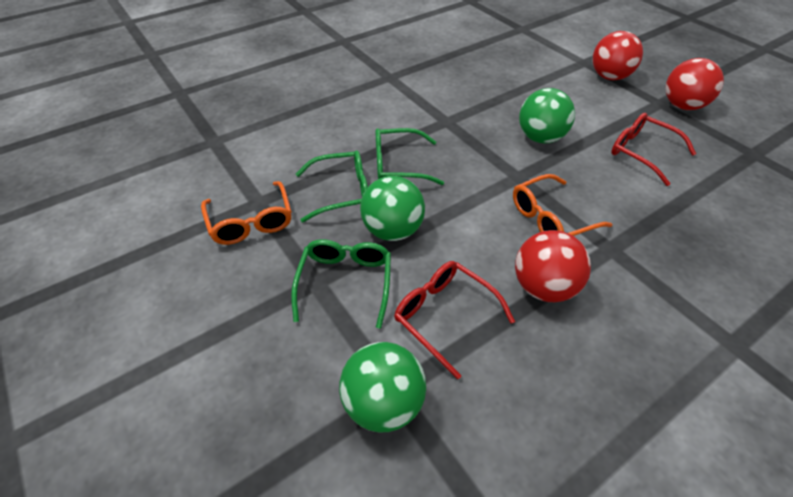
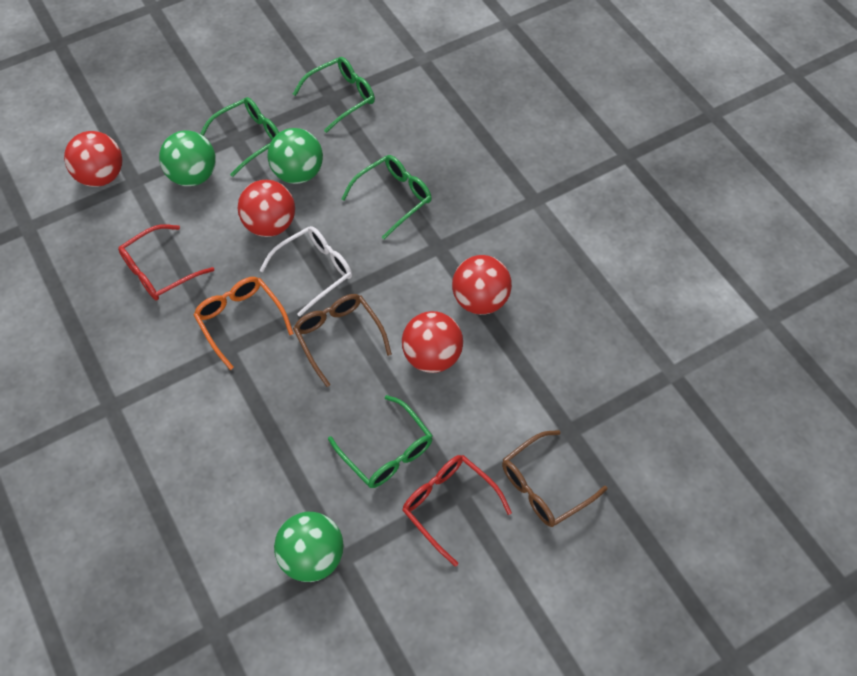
brown glasses: 0 -> 2
green glasses: 3 -> 4
orange glasses: 2 -> 1
red ball: 3 -> 4
white glasses: 0 -> 1

